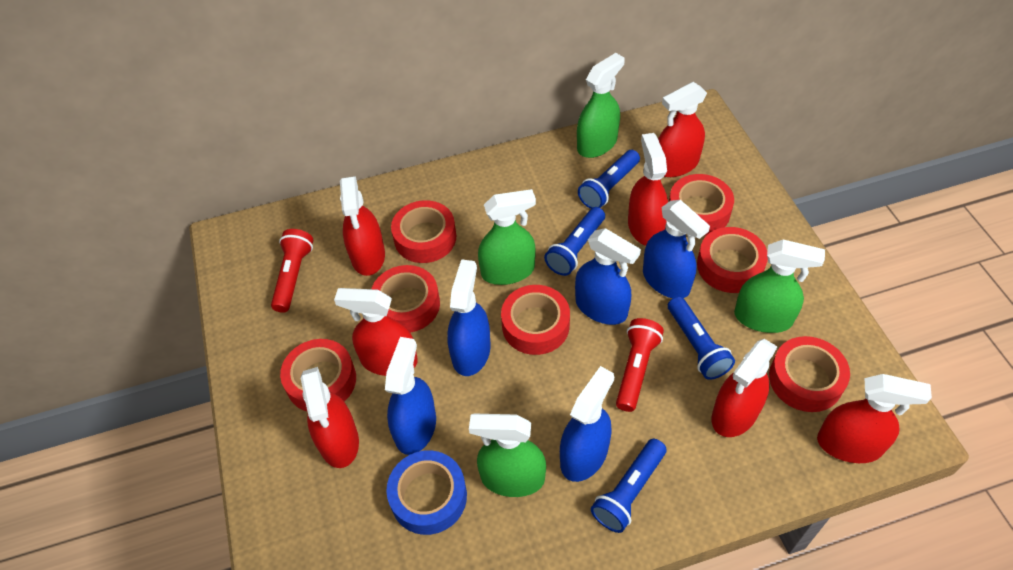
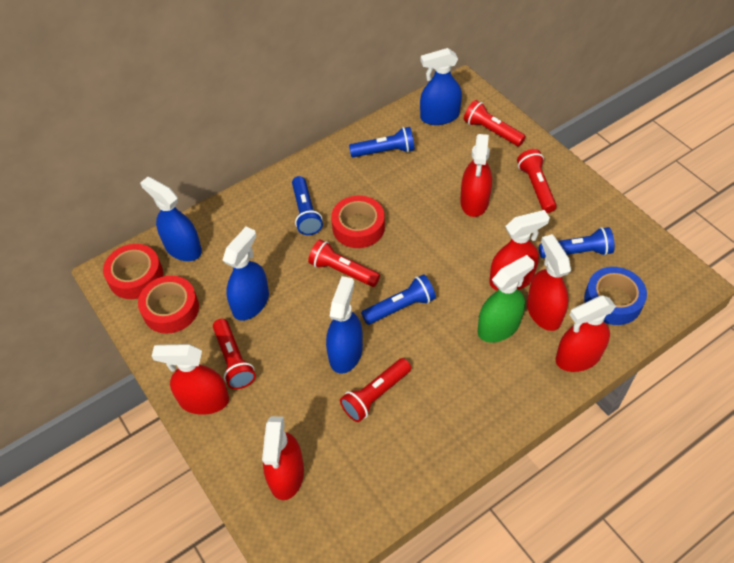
blue spray bottle: 5 -> 4
green spray bottle: 4 -> 1
red flashlight: 2 -> 5
red spray bottle: 7 -> 6
red tape: 7 -> 3

